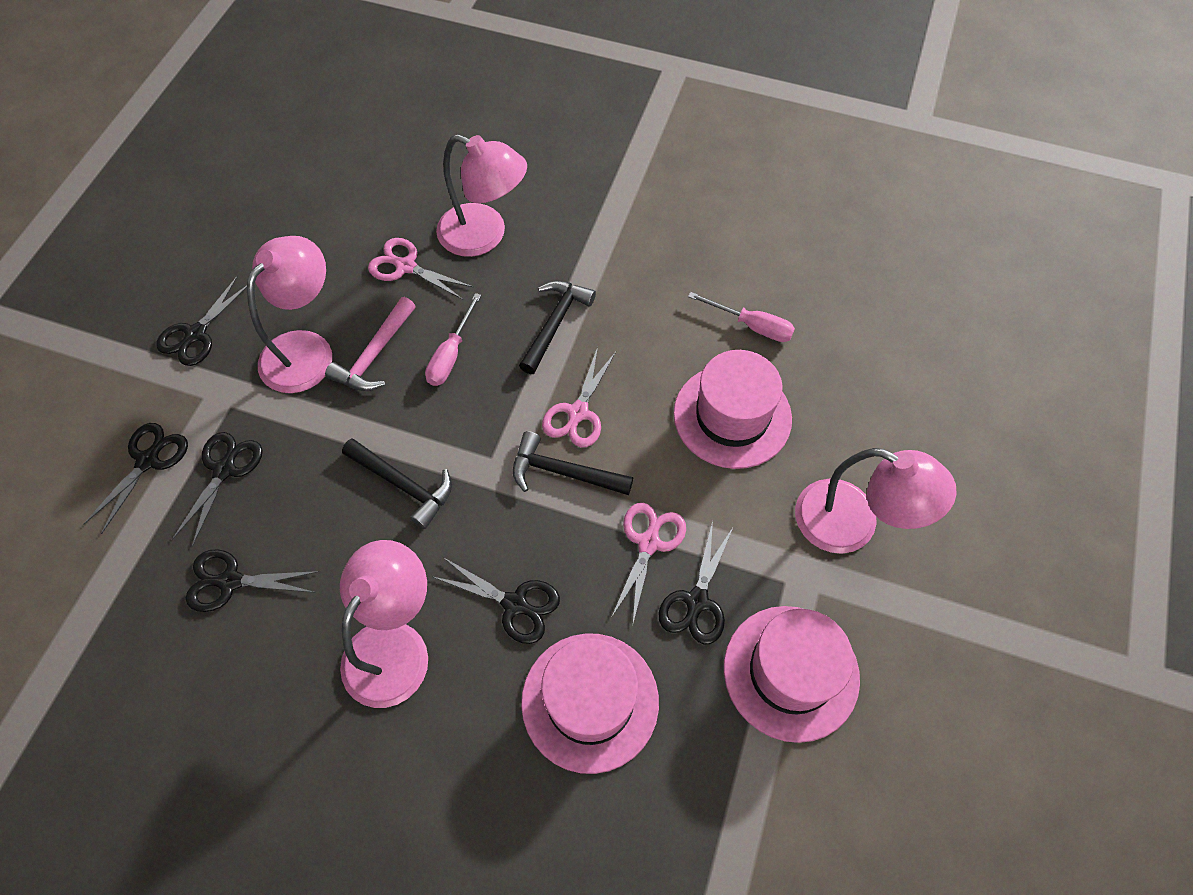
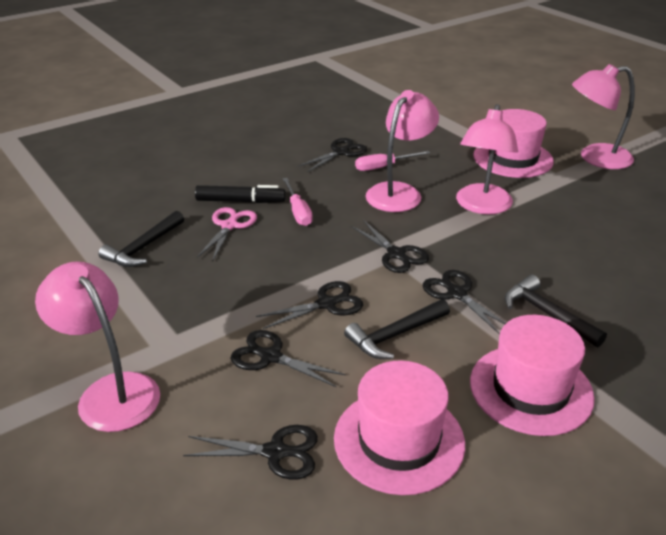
black marker: 0 -> 1
pink hammer: 1 -> 0
pink scissors: 3 -> 1

